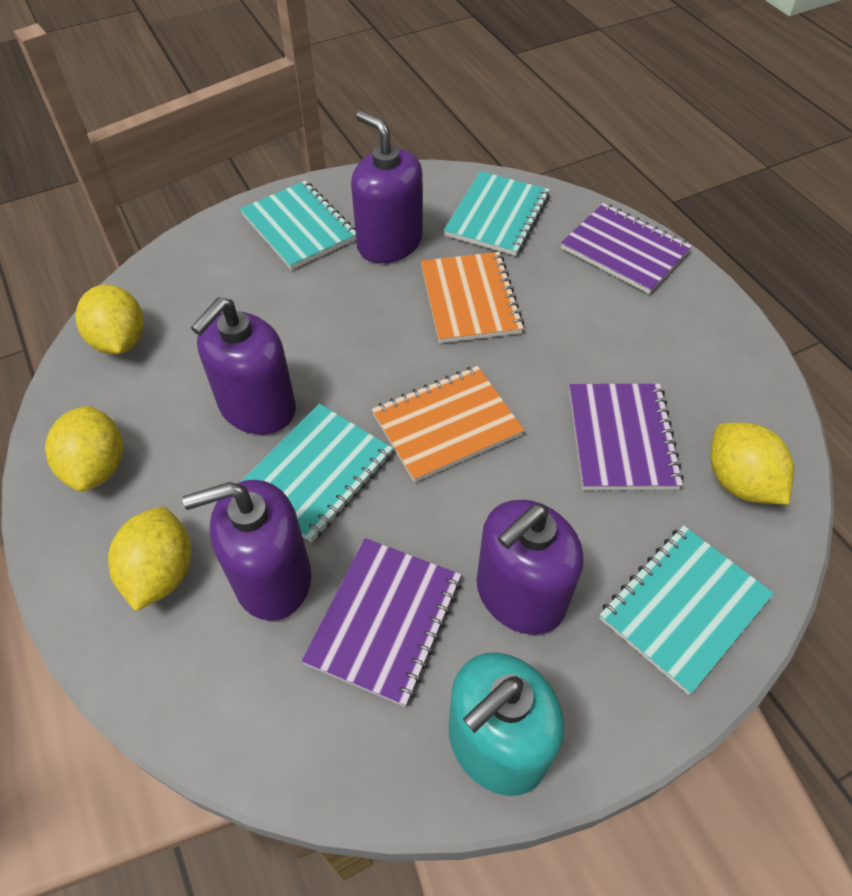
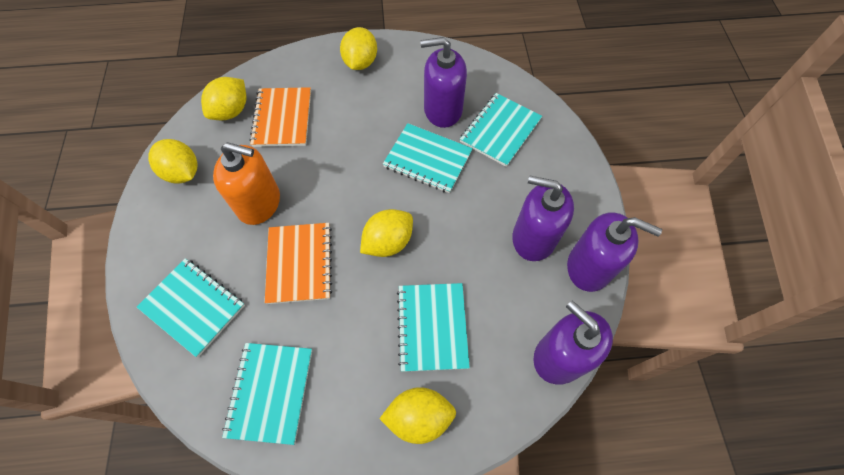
orange soap dispenser: 0 -> 1
purple notebook: 3 -> 0
turquoise notebook: 4 -> 5
turquoise soap dispenser: 1 -> 0
yellow lemon: 4 -> 5

